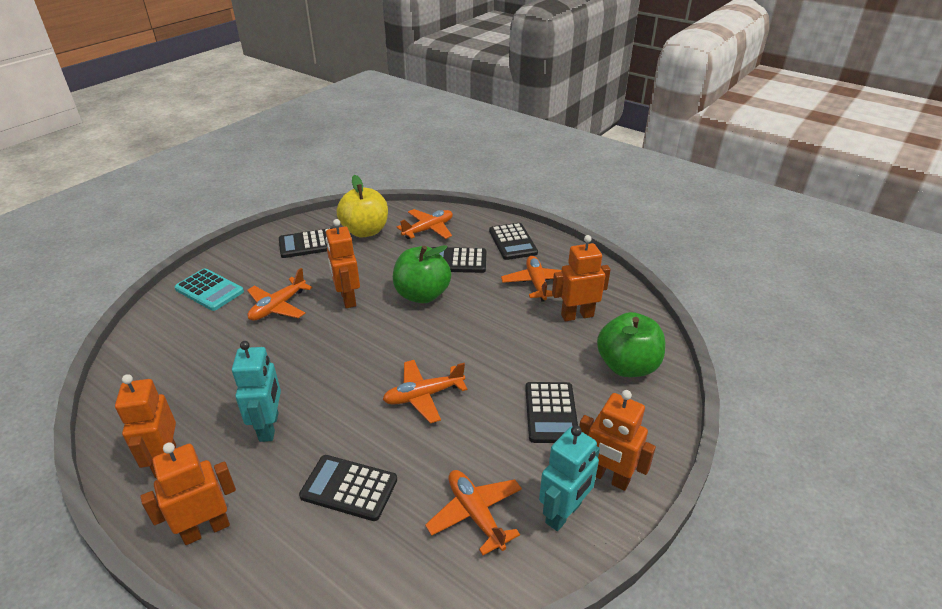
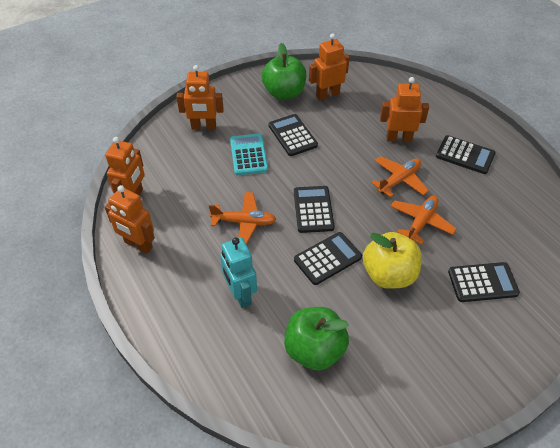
orange plane: 5 -> 3
turquoise robot: 2 -> 1

